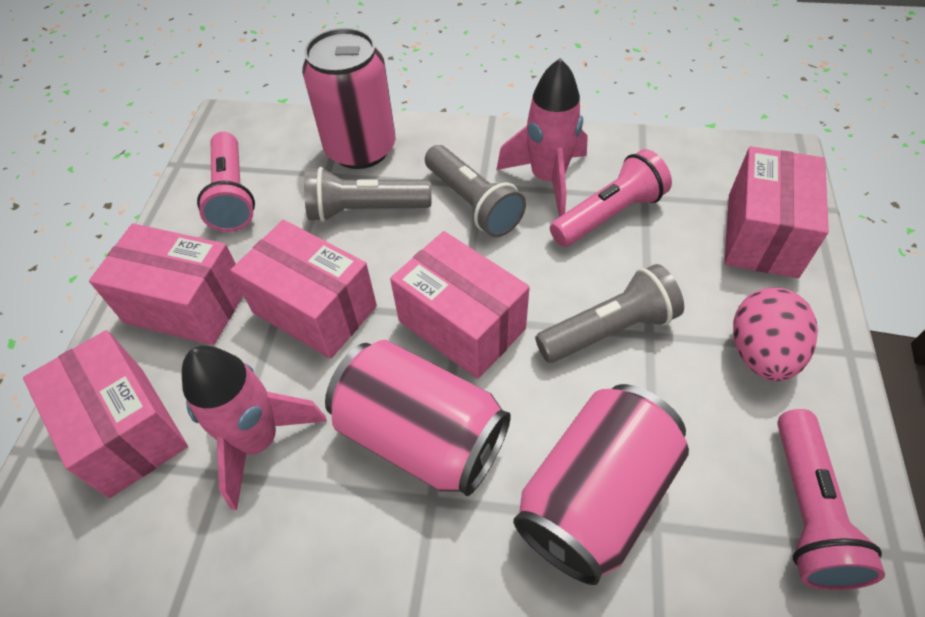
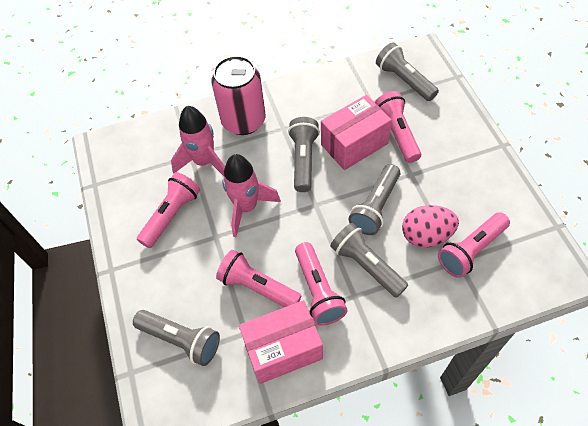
grey flashlight: 3 -> 5
pink box: 5 -> 2
pink can: 3 -> 1
pink flashlight: 3 -> 5

